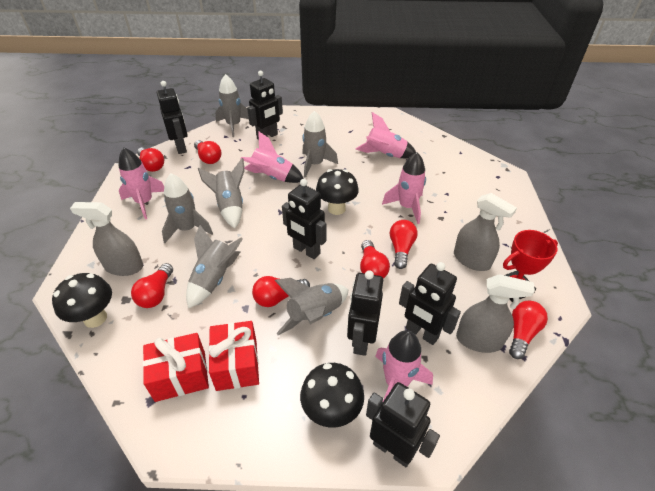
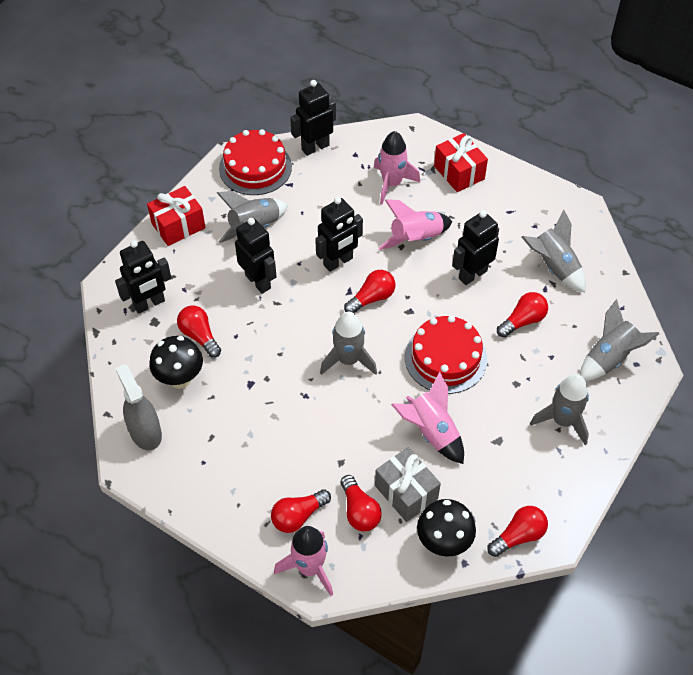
black mushroom: 3 -> 2
black robot: 6 -> 5
grey gift: 0 -> 1
grey rocket: 6 -> 5
grey spray bottle: 3 -> 1
pink rocket: 5 -> 4
red cake: 0 -> 2
red light bulb: 7 -> 6
red trophy: 1 -> 0

